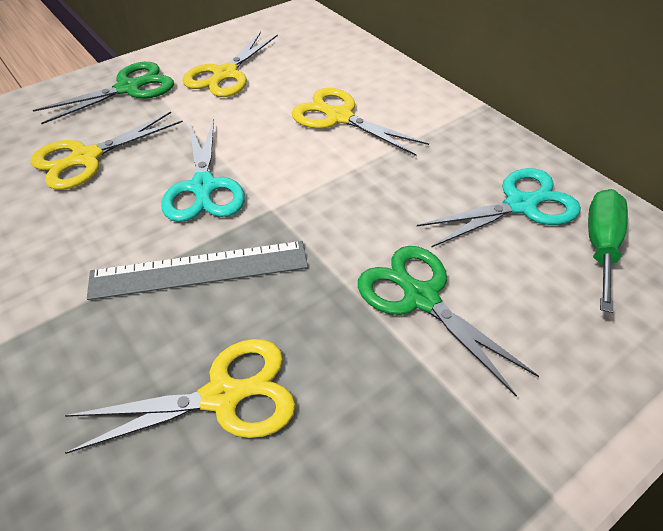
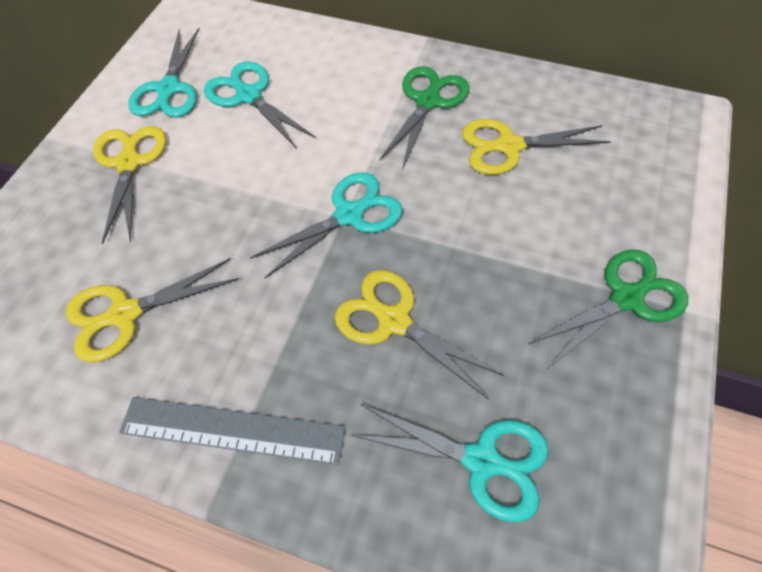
green screwdriver: 1 -> 0
turquoise scissors: 2 -> 4

